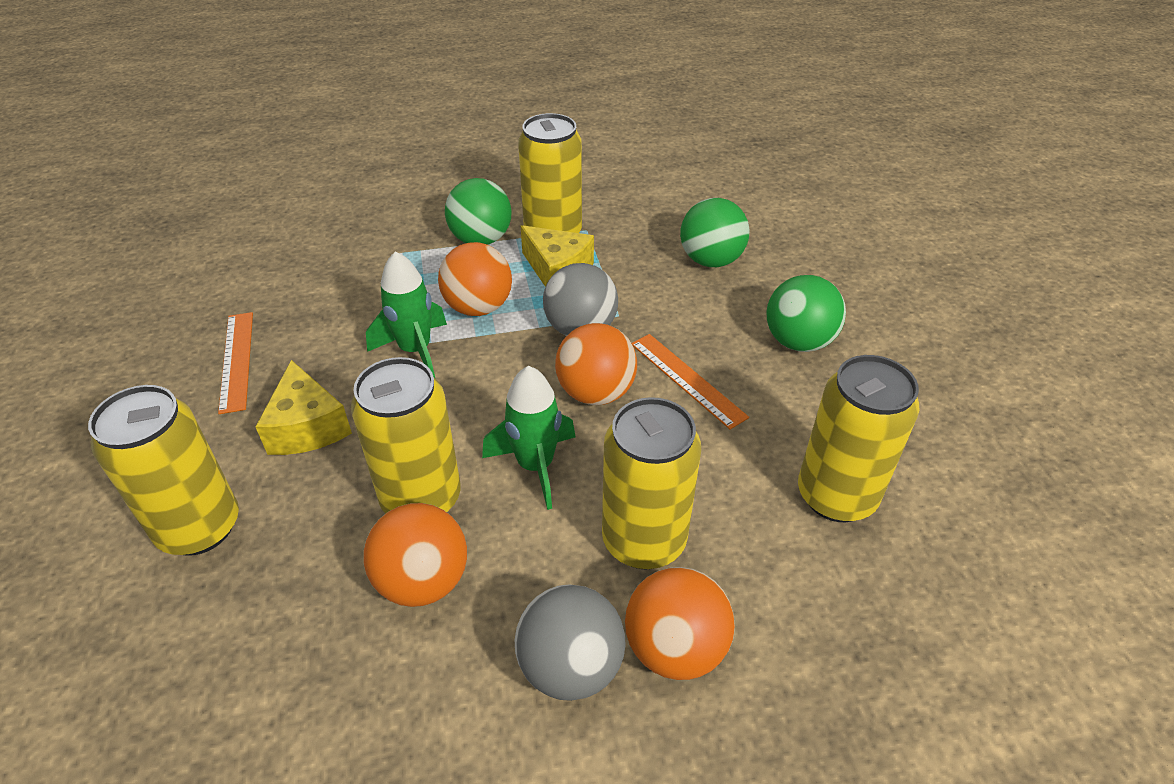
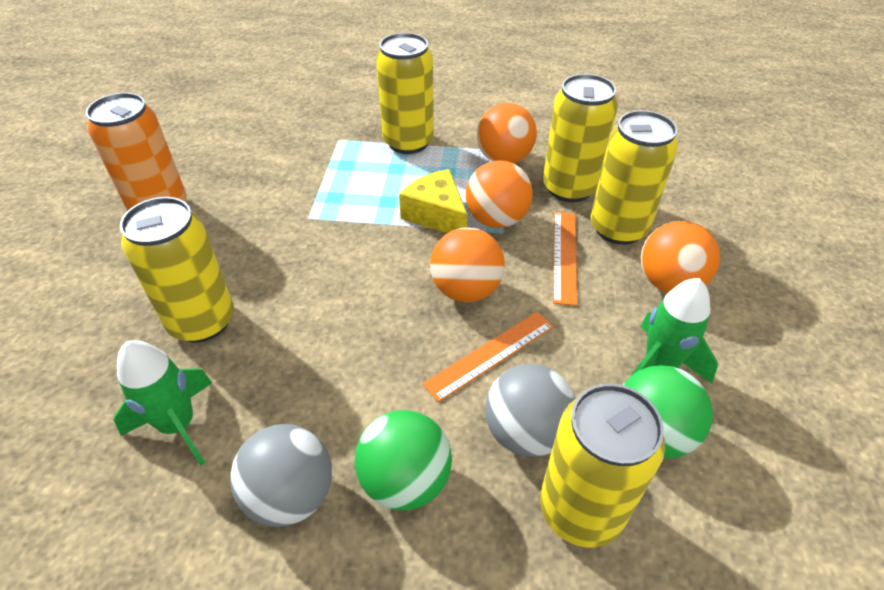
green ball: 3 -> 2
orange can: 0 -> 1
yellow cheese: 2 -> 1

